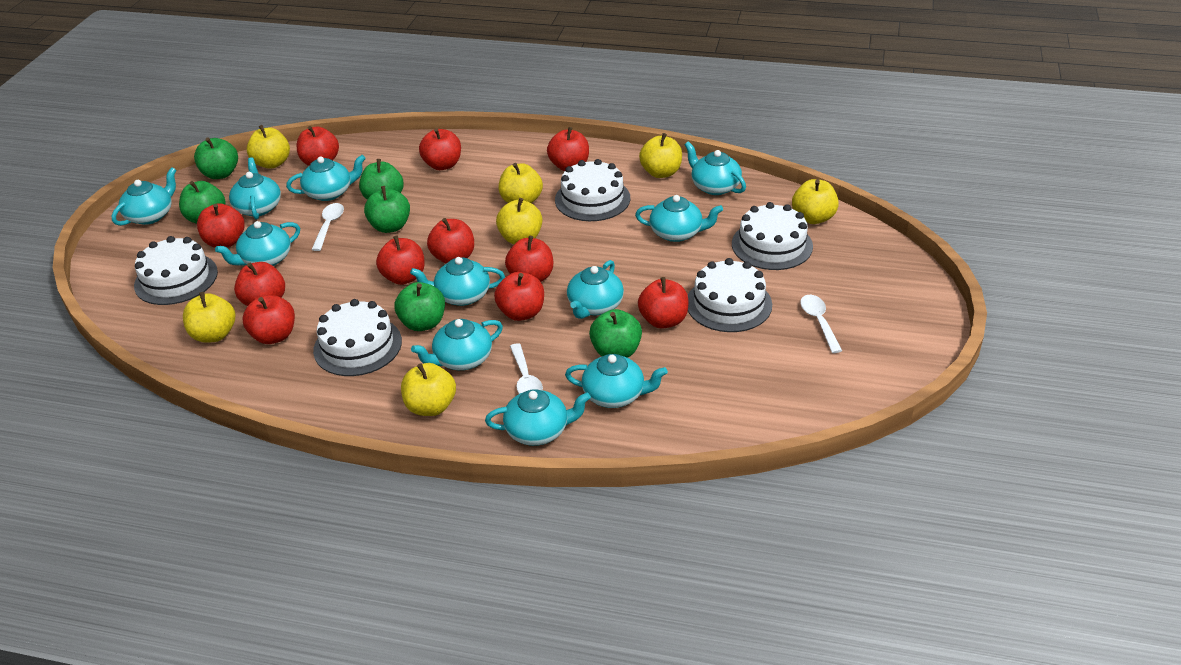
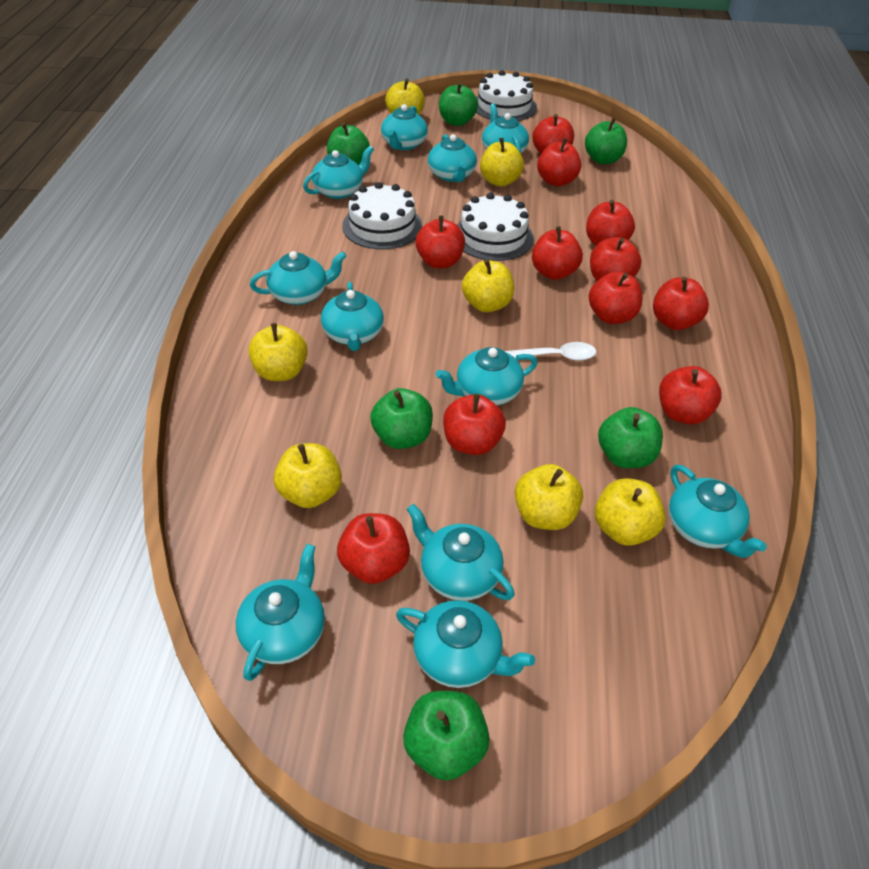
white cake: 5 -> 3
white spoon: 3 -> 1

